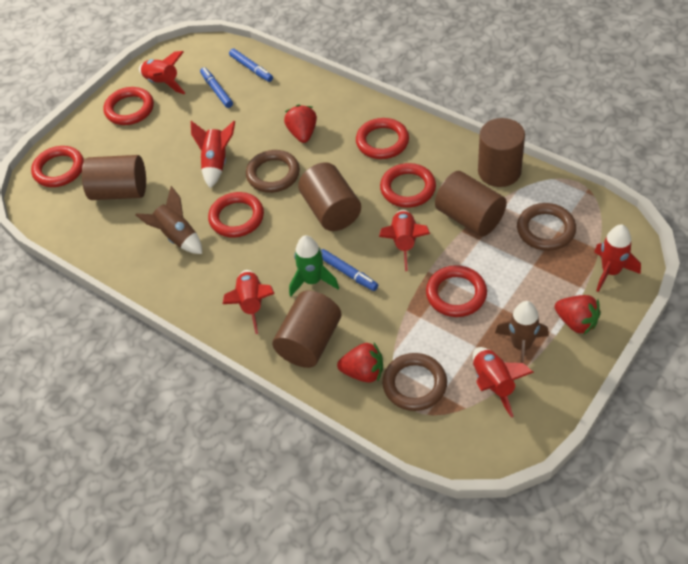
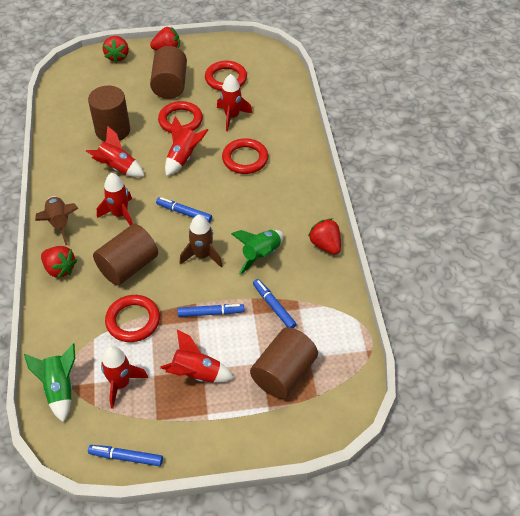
blue marker: 3 -> 4
brown cylinder: 5 -> 4
brown ring: 3 -> 0
green rocket: 1 -> 2
red ring: 6 -> 4
red strawberry: 3 -> 4

